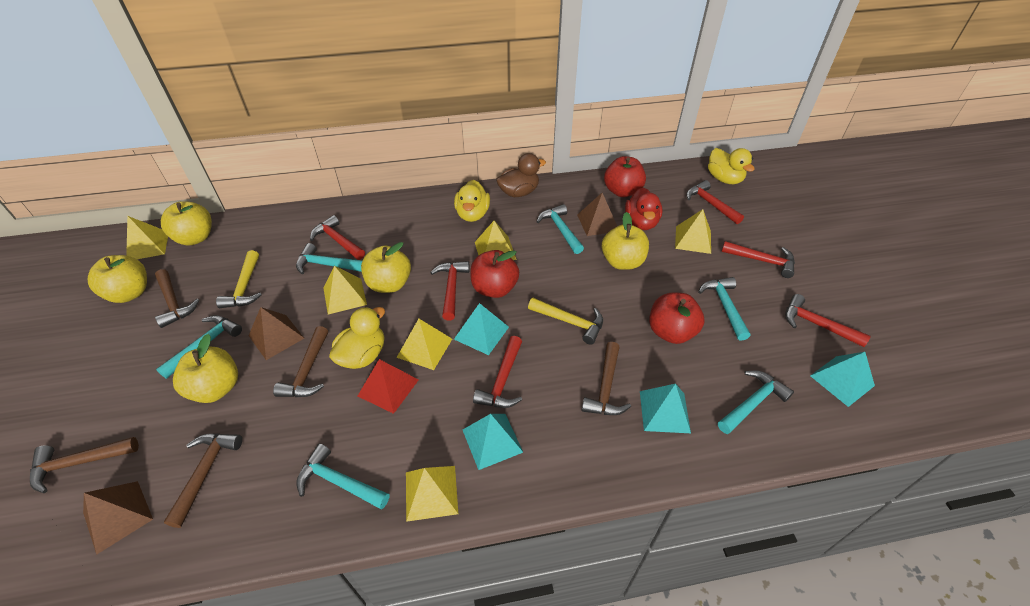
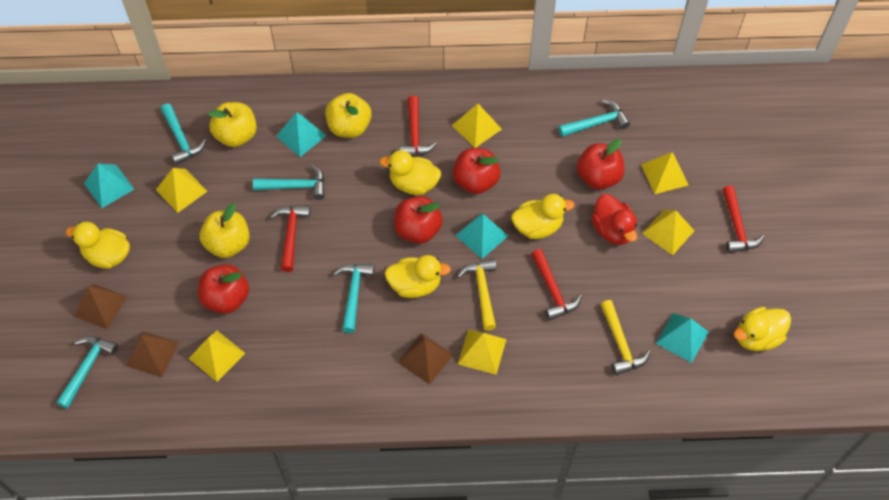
brown duck: 1 -> 0
brown hammer: 5 -> 0
red apple: 3 -> 4
red hammer: 6 -> 4
red pyramid: 1 -> 0
turquoise hammer: 6 -> 5
yellow apple: 5 -> 3
yellow duck: 3 -> 5

